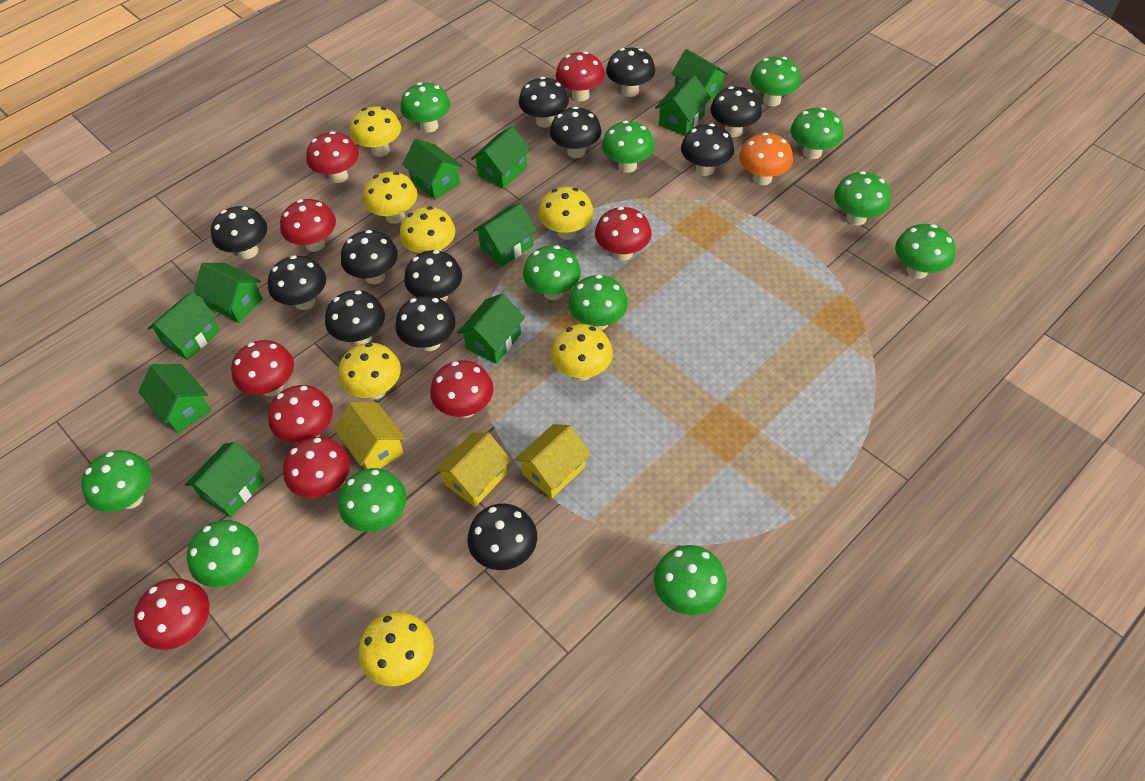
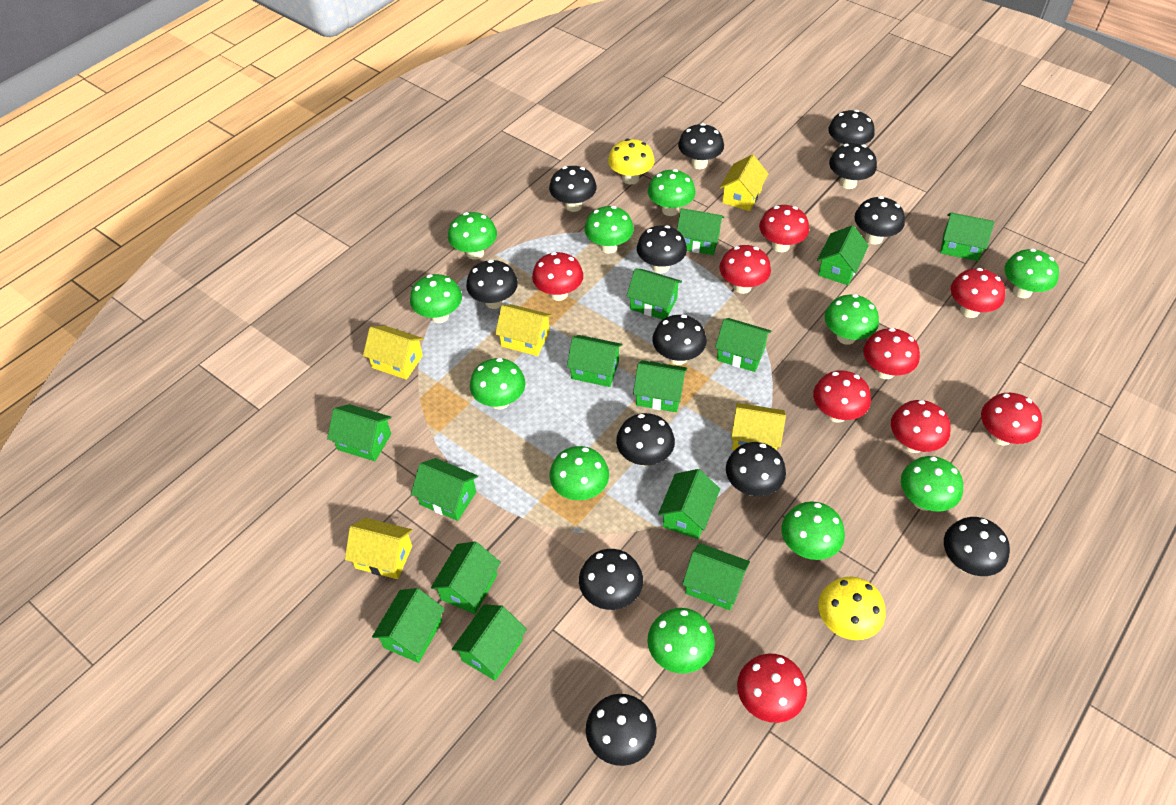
black mushroom: 12 -> 13
green house: 10 -> 14
green mushroom: 12 -> 11
orange mushroom: 1 -> 0
yellow house: 3 -> 5
yellow mushroom: 7 -> 2

